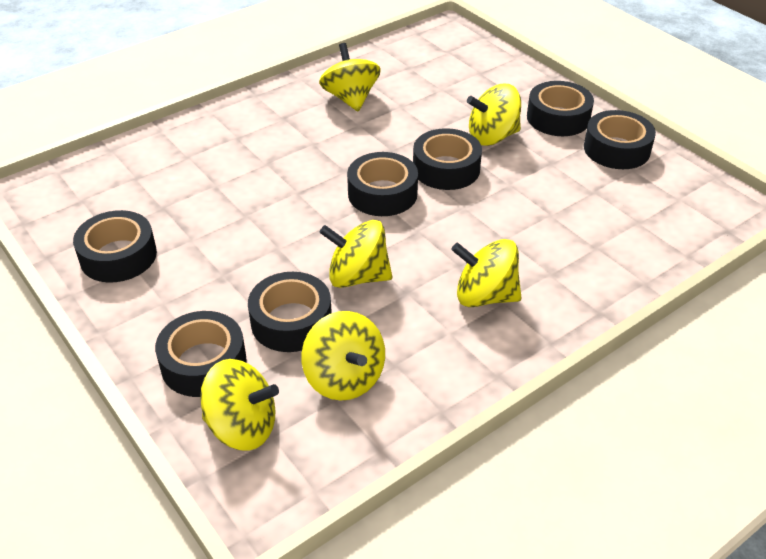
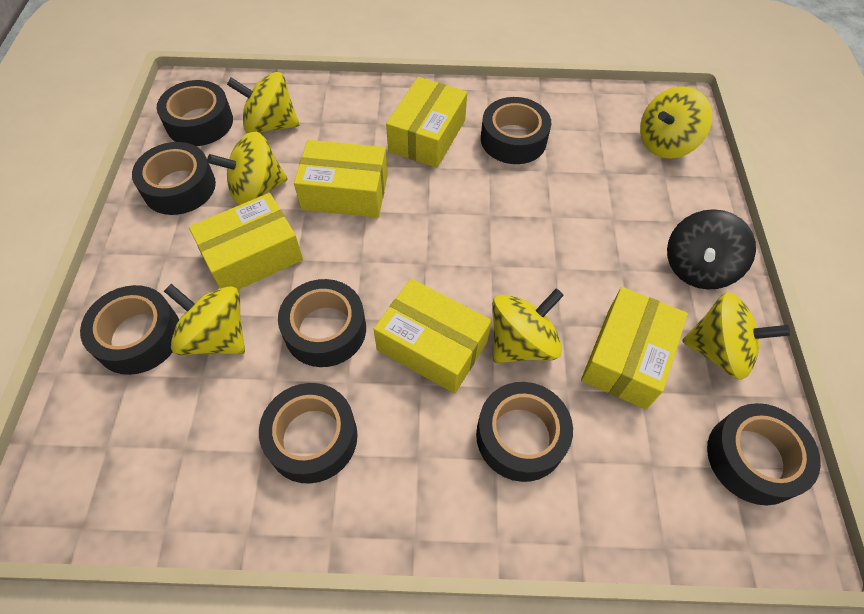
black spinning top: 0 -> 1
black tape: 7 -> 8
yellow box: 0 -> 5

